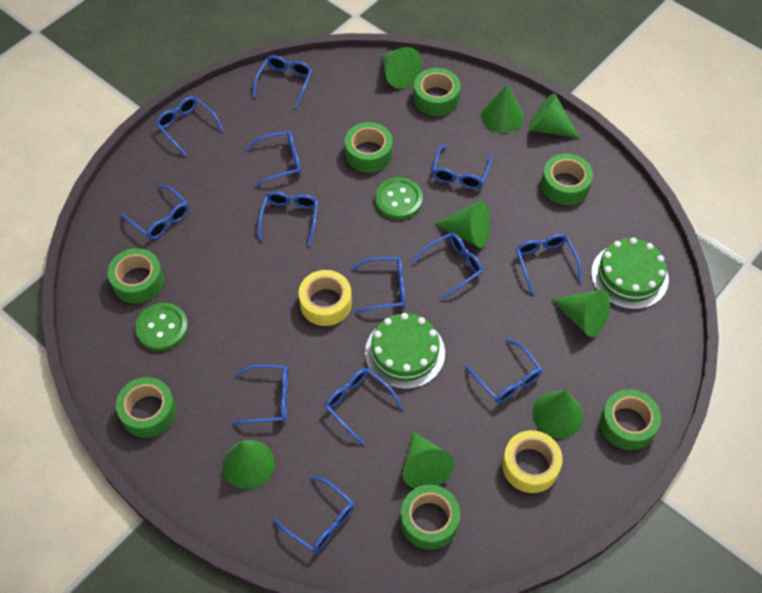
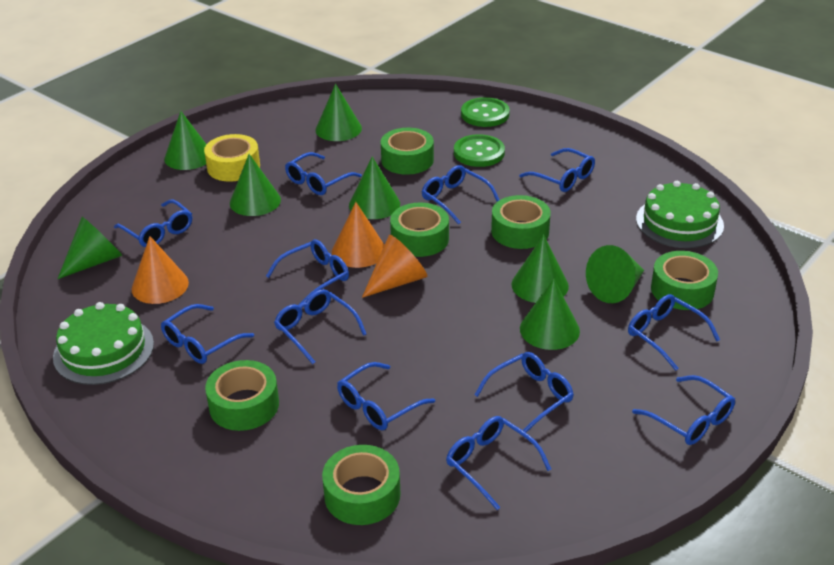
blue glasses: 13 -> 12
green tape: 7 -> 6
orange cone: 0 -> 3
yellow tape: 2 -> 1

